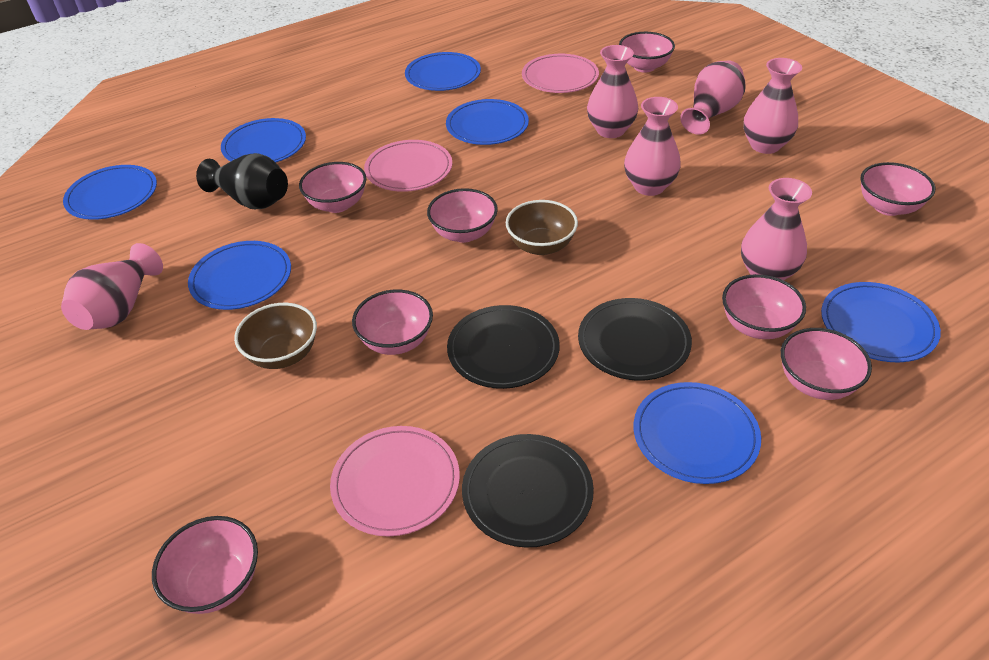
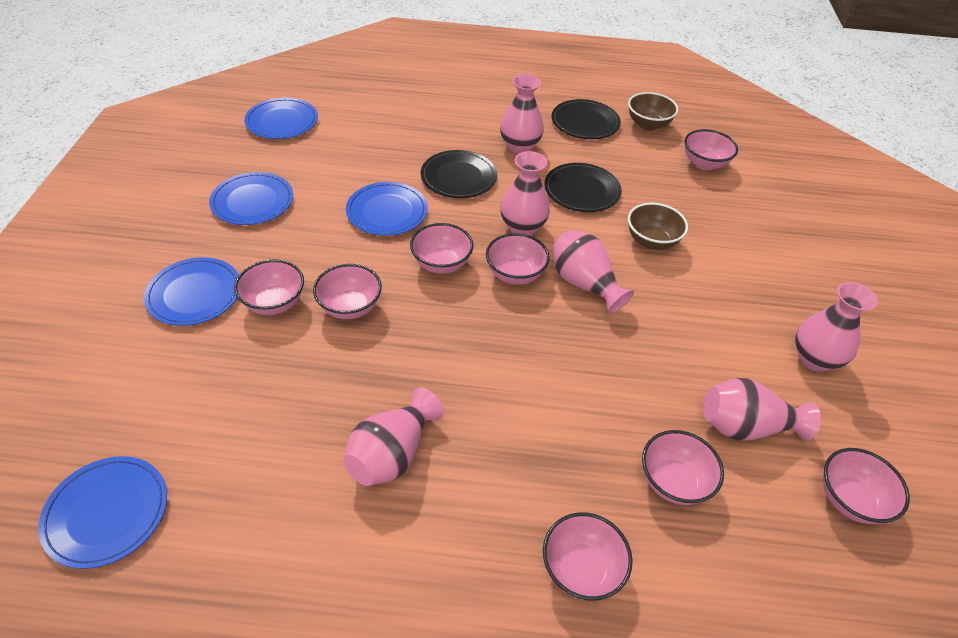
black vase: 1 -> 0
blue plate: 7 -> 5
pink plate: 3 -> 0

